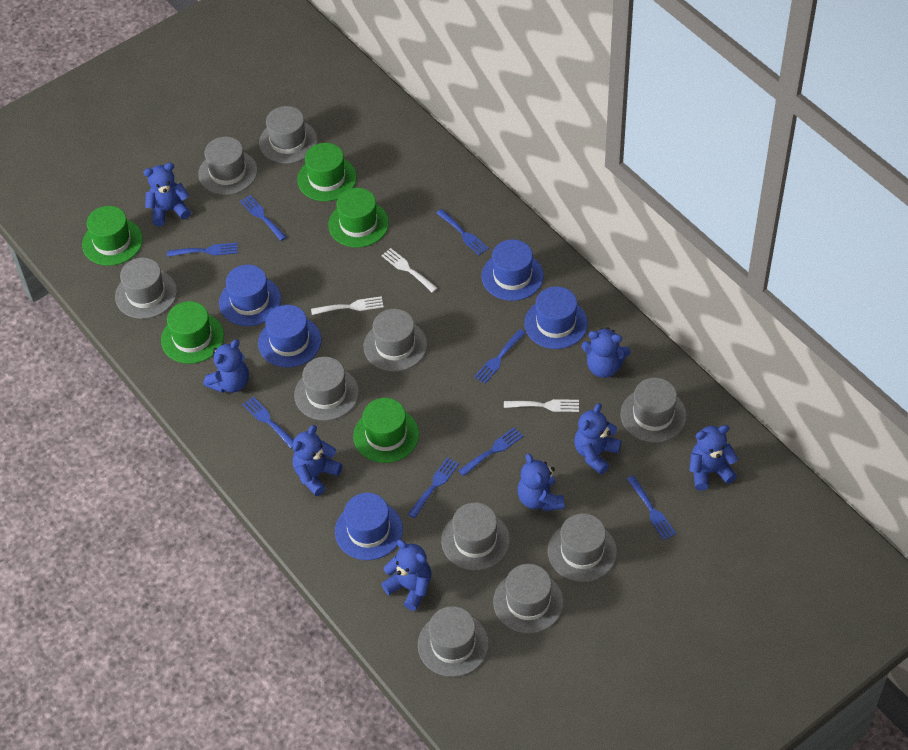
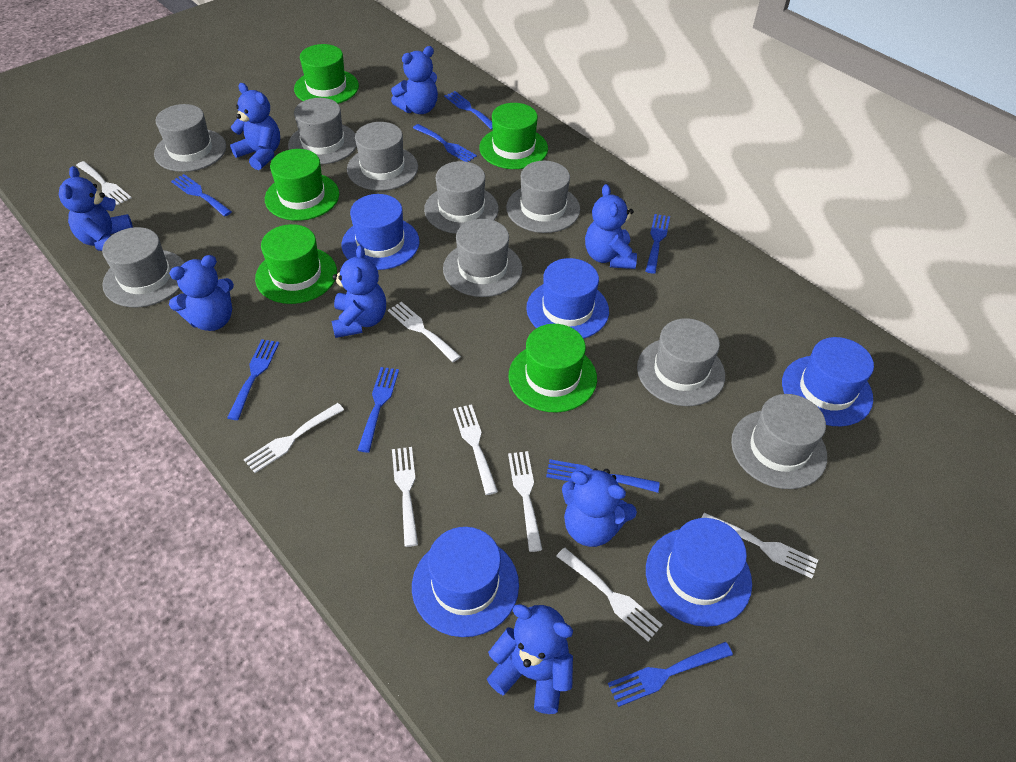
grey hat: 10 -> 9
white fork: 3 -> 8

